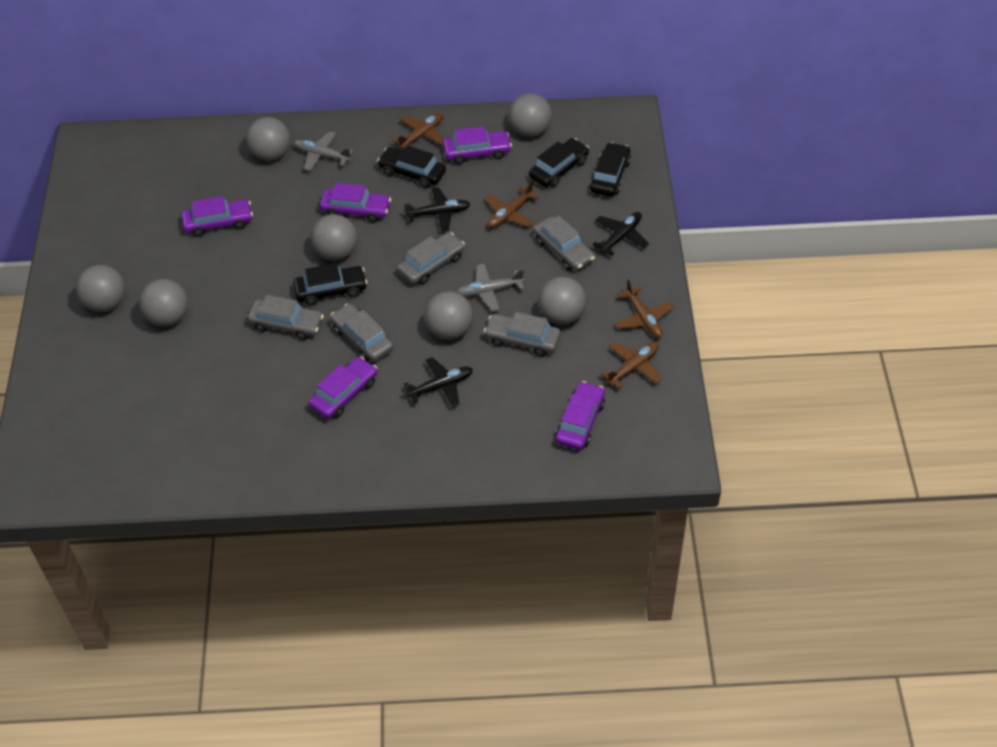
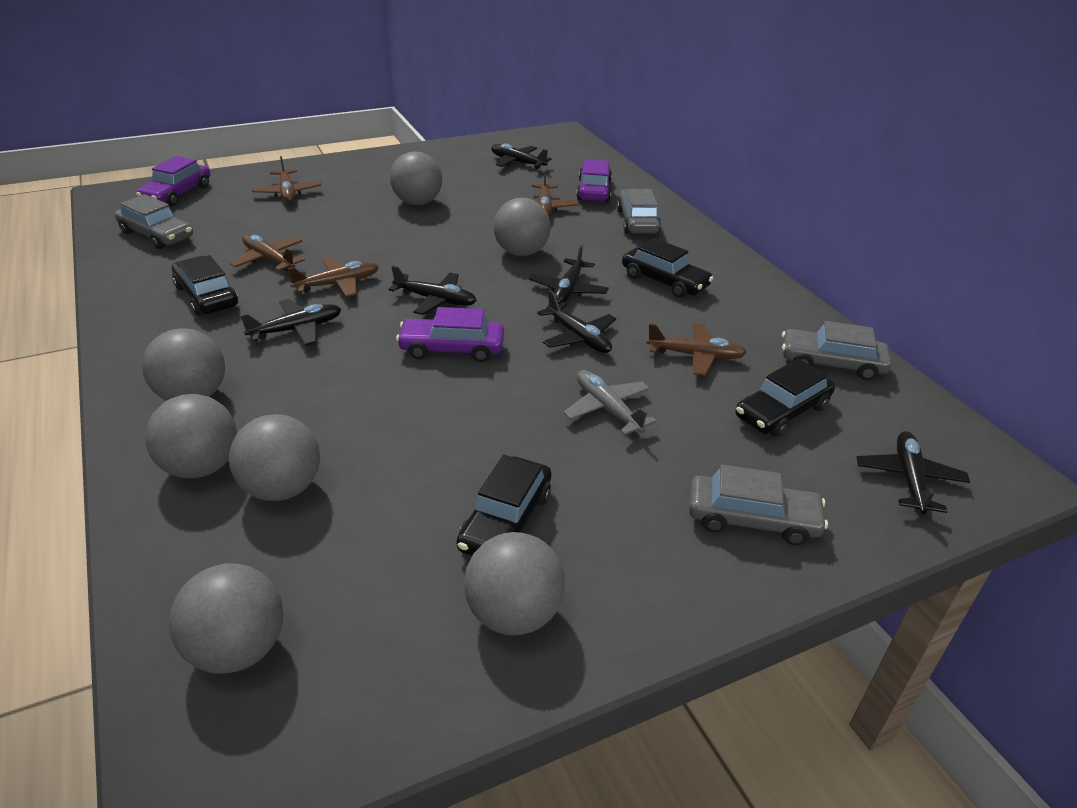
black plane: 3 -> 6
brown plane: 4 -> 5
grey car: 5 -> 4
grey plane: 2 -> 1
purple car: 5 -> 3

